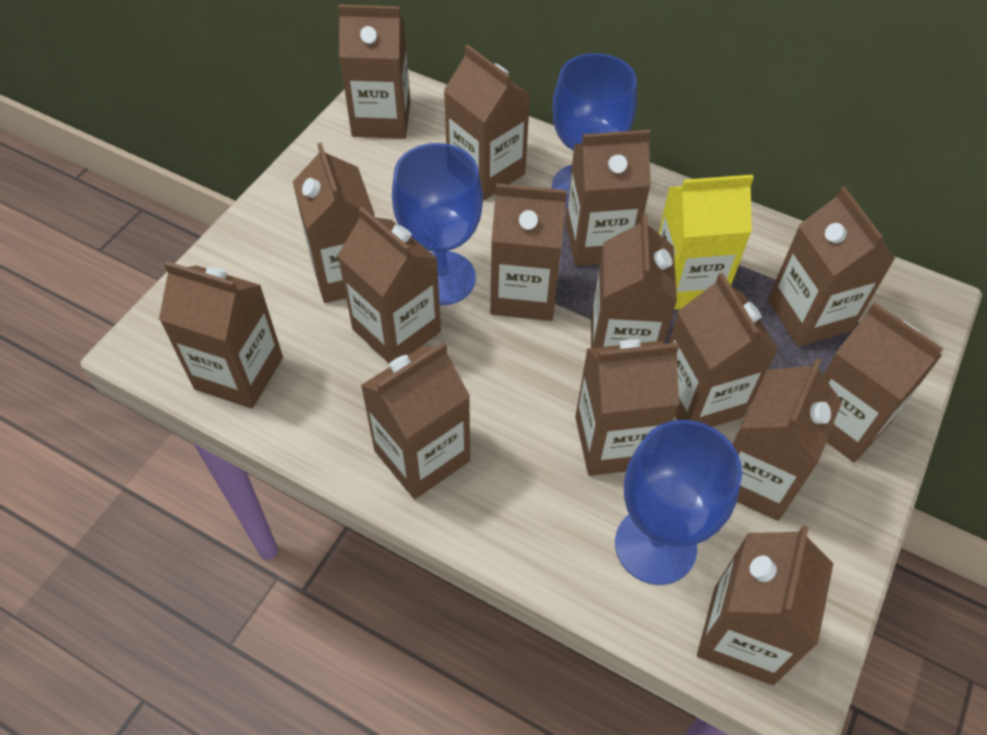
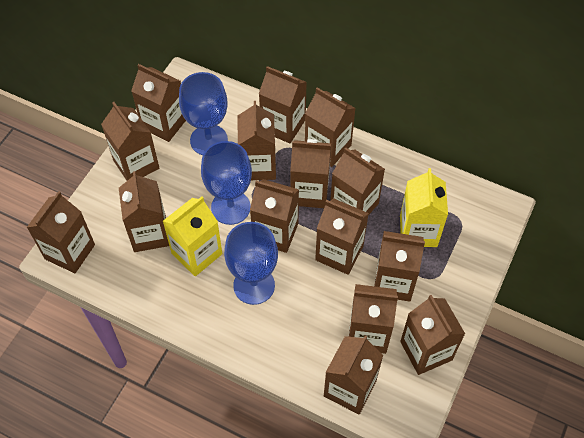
yellow carton: 1 -> 2

